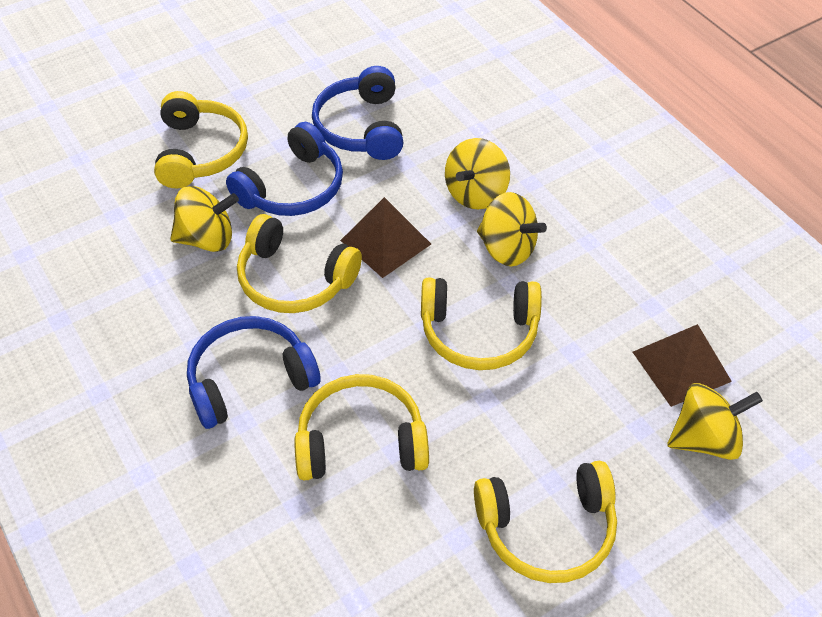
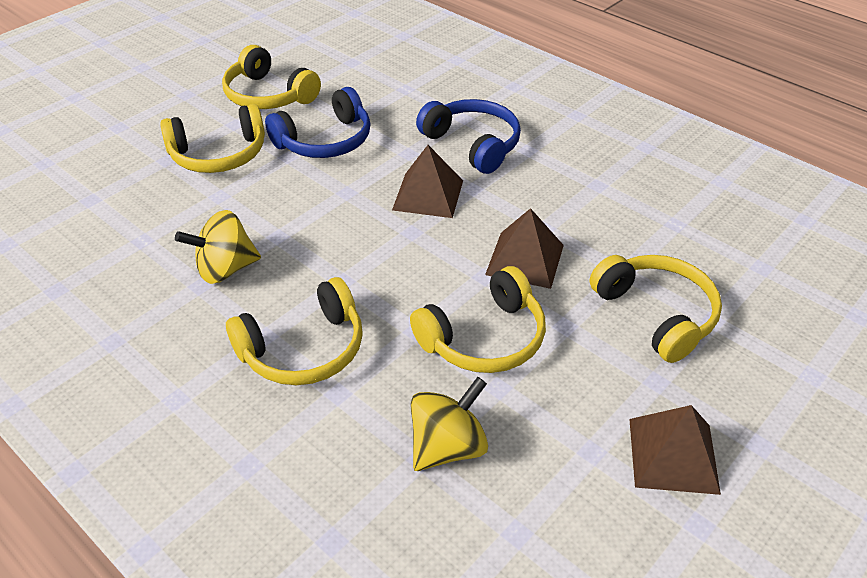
blue headphones: 3 -> 2
brown pyramid: 2 -> 3
yellow spinning top: 4 -> 2

